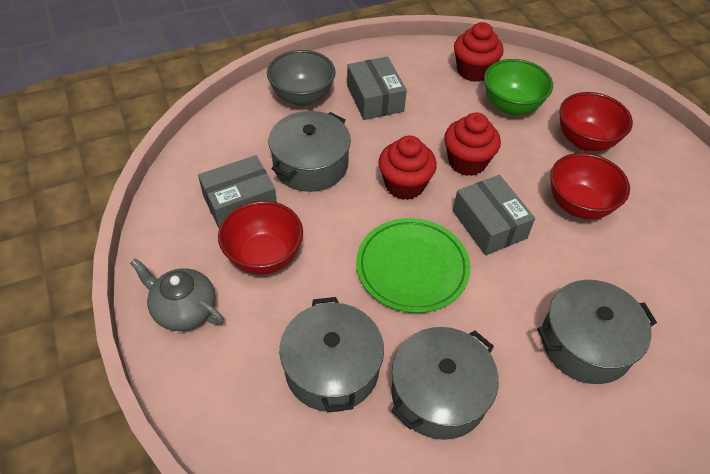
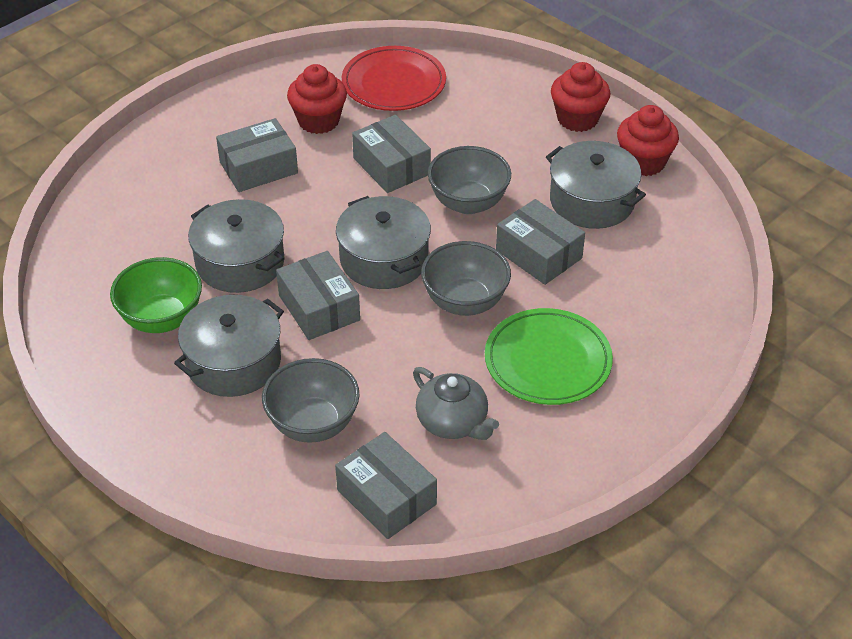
grey bowl: 1 -> 3
grey box: 3 -> 5
red bowl: 3 -> 0
red plate: 0 -> 1

